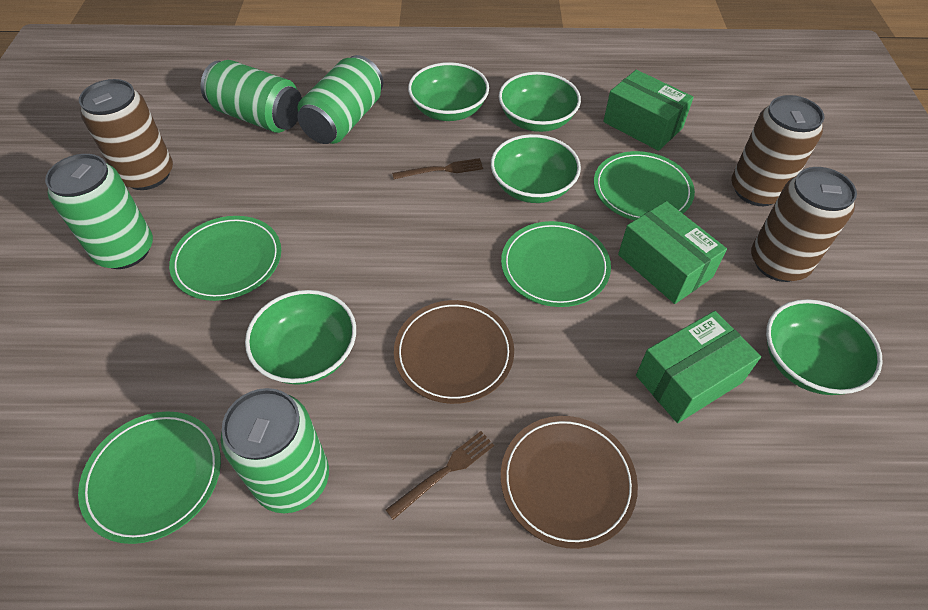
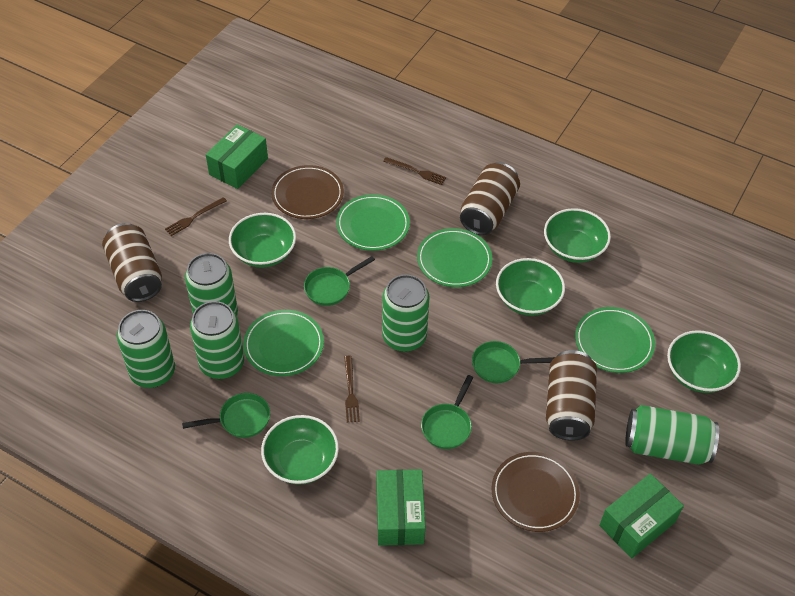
brown fork: 2 -> 3
green can: 4 -> 5
green pan: 0 -> 4

